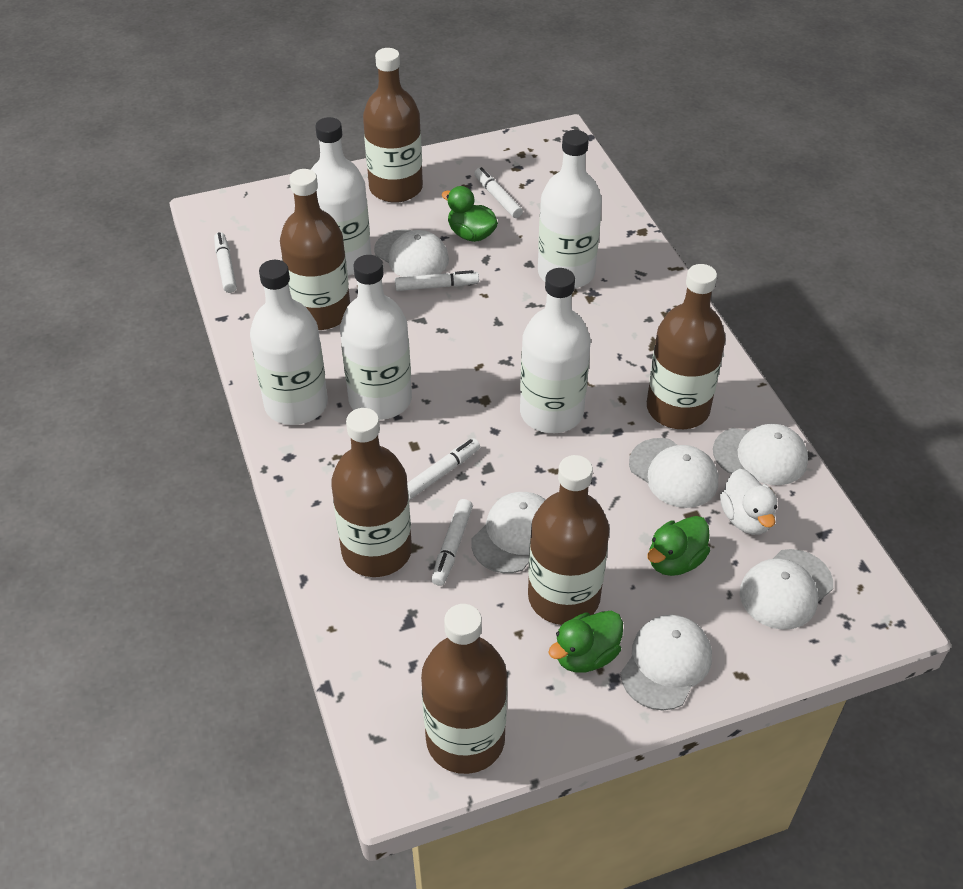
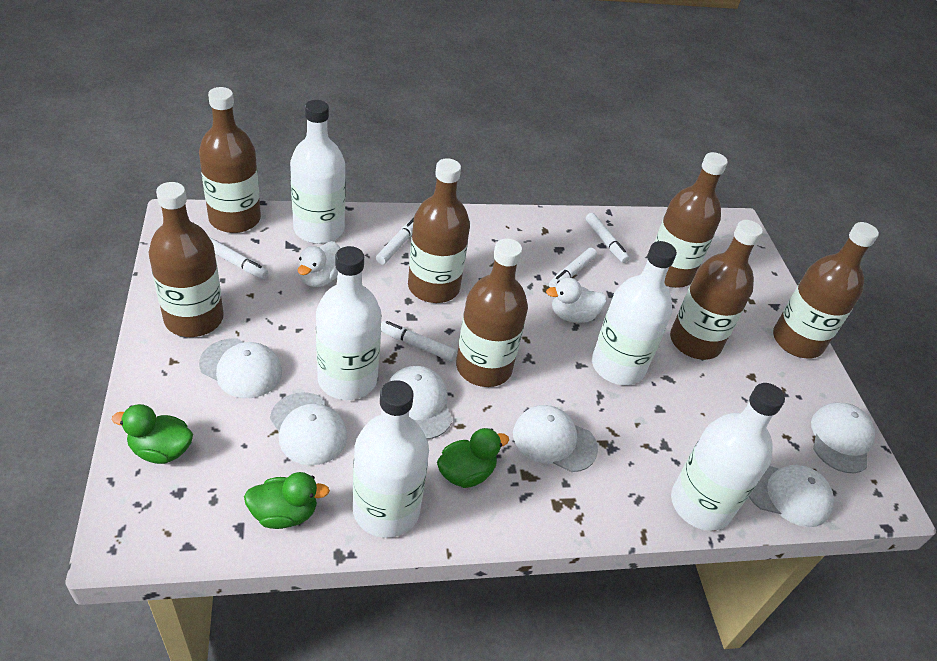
brown bottle: 6 -> 7
white duck: 1 -> 2

